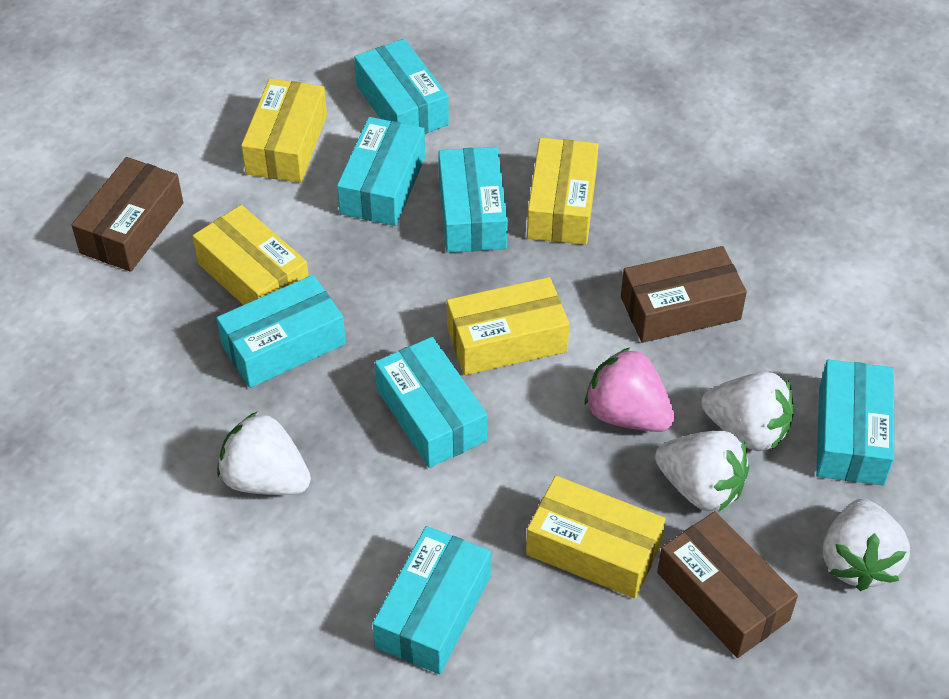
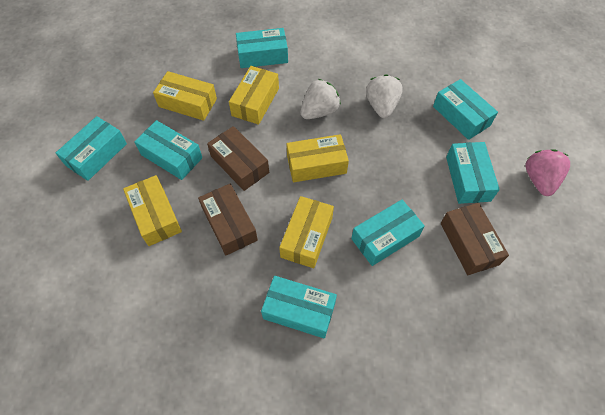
white strawberry: 4 -> 2

